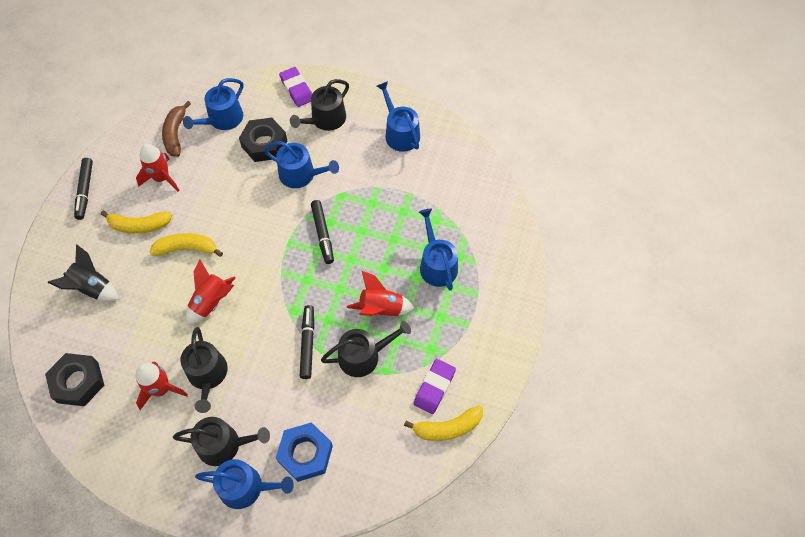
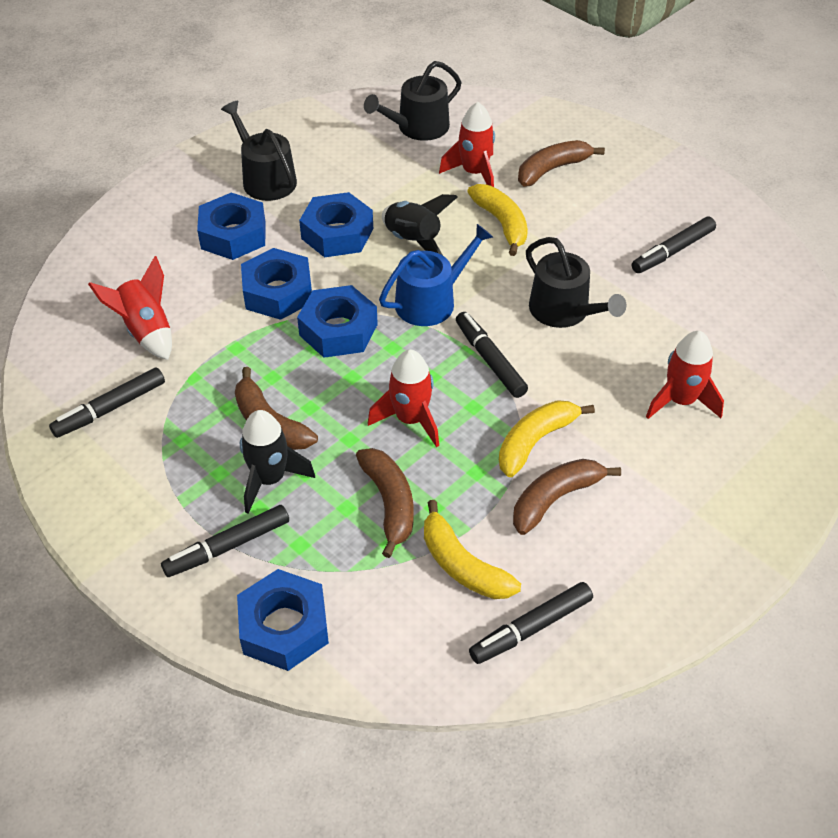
black marker: 3 -> 5
black nut: 2 -> 0
black rocket: 1 -> 2
black watering can: 4 -> 3
blue nut: 1 -> 5
blue watering can: 5 -> 1
brown banana: 1 -> 4
purple eraser: 2 -> 0

